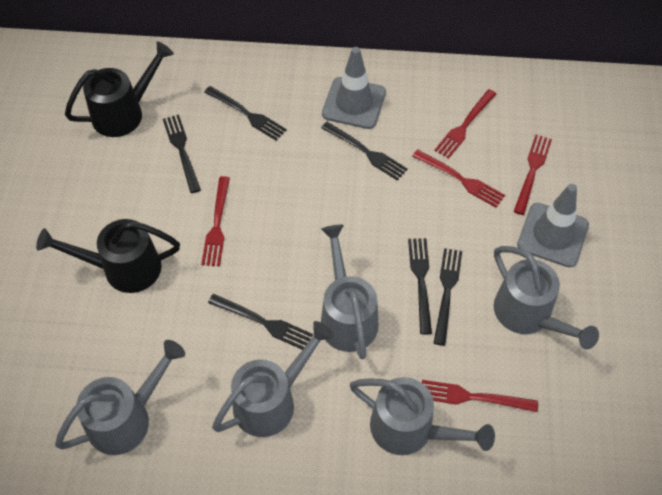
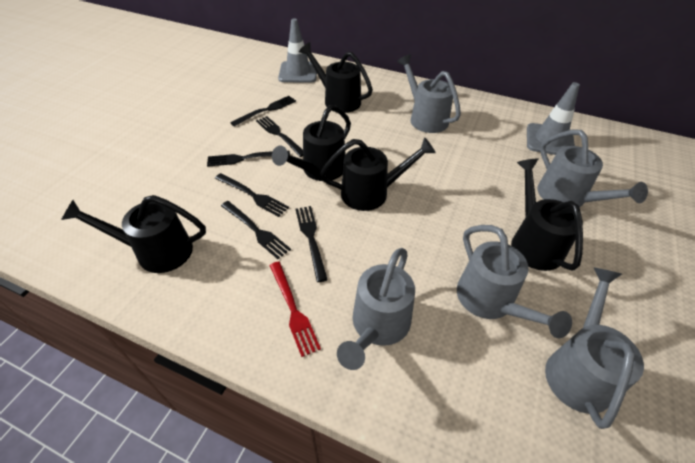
black watering can: 2 -> 5
red fork: 5 -> 1

